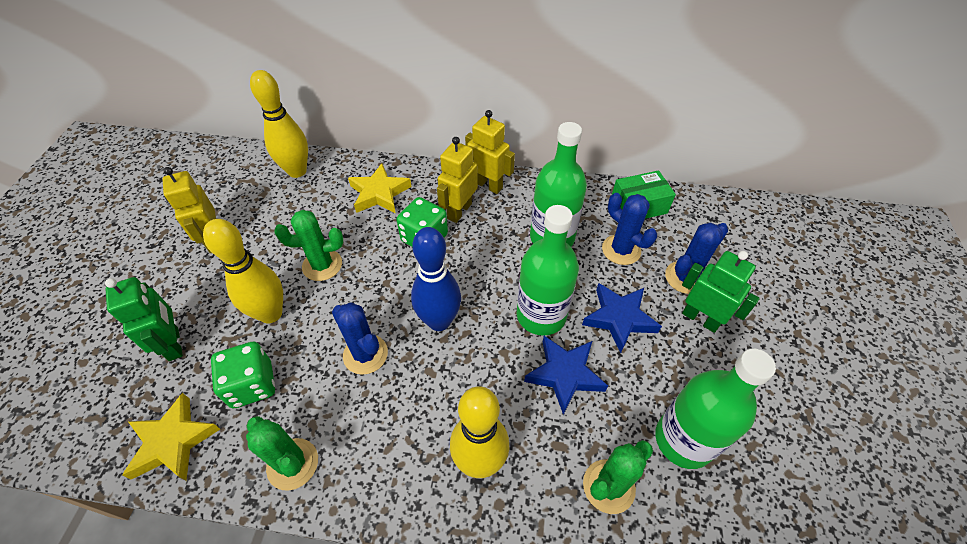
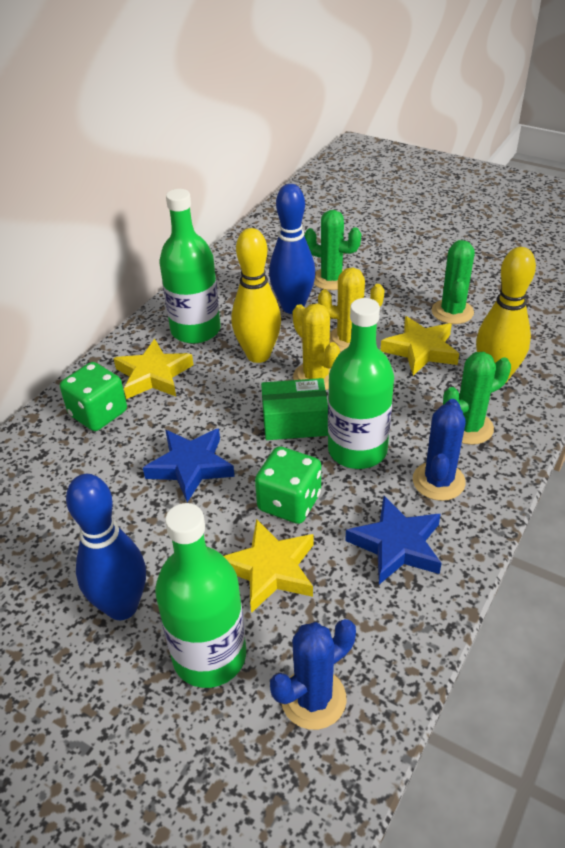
blue bowling pin: 1 -> 2
blue cactus: 3 -> 2
green robot: 2 -> 0
yellow bowling pin: 3 -> 2
yellow cactus: 0 -> 2
yellow robot: 3 -> 0
yellow star: 2 -> 3

